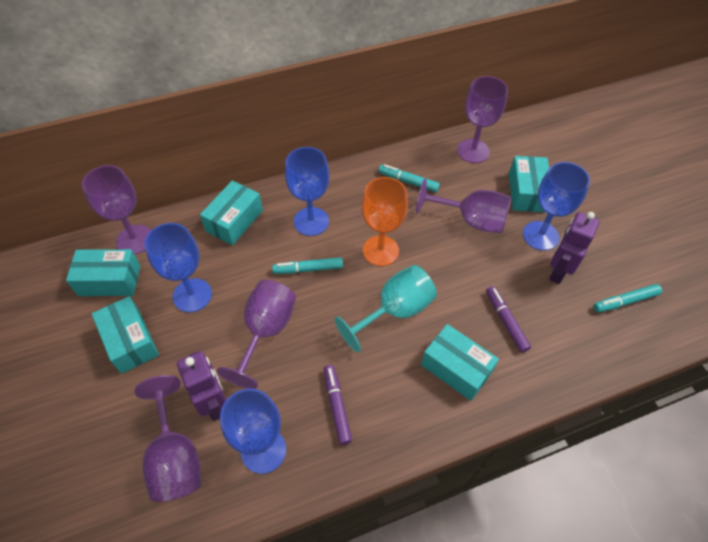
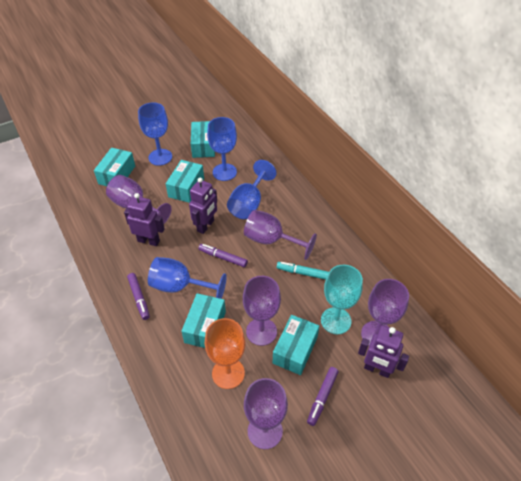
purple marker: 2 -> 3
purple robot: 2 -> 3
turquoise marker: 3 -> 1

